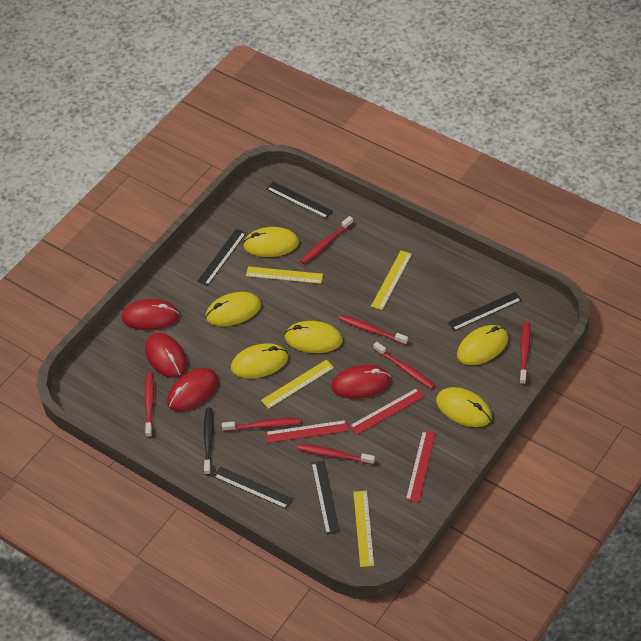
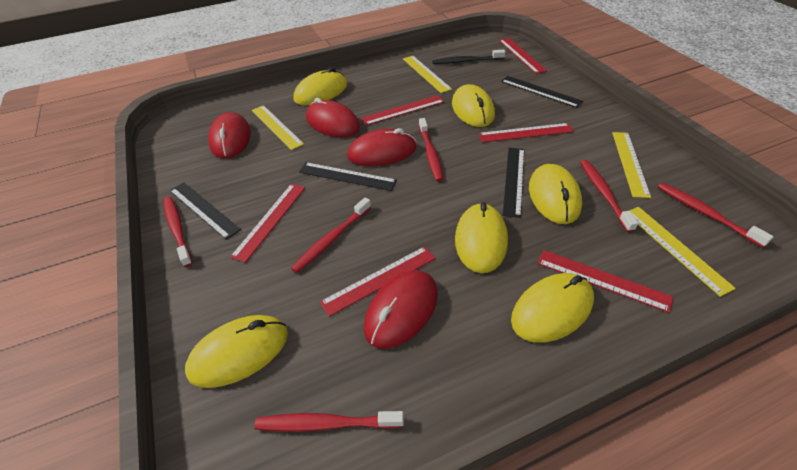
black ruler: 5 -> 4
red ruler: 3 -> 6
red toothbrush: 7 -> 6

